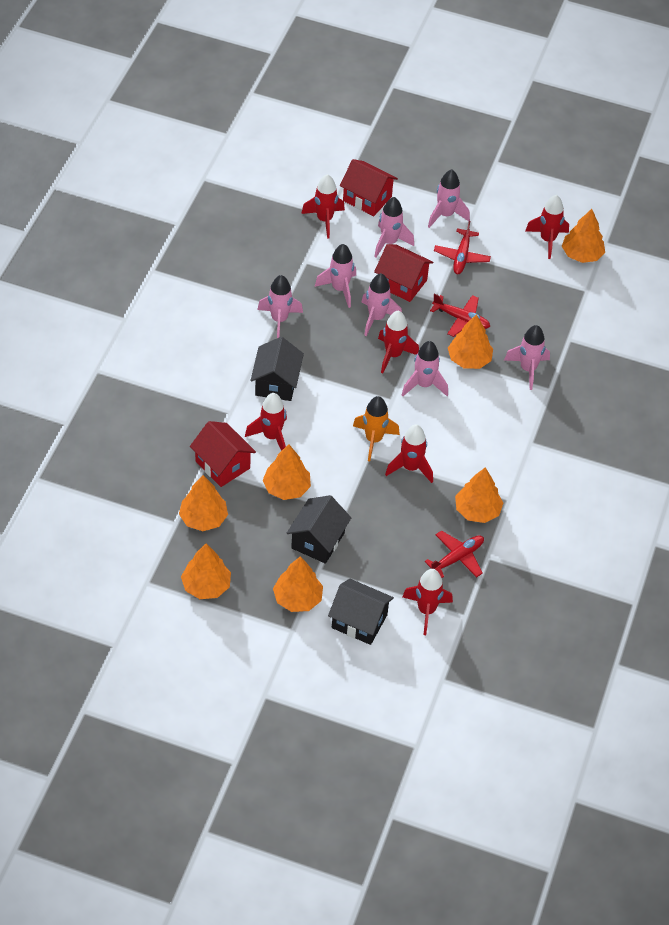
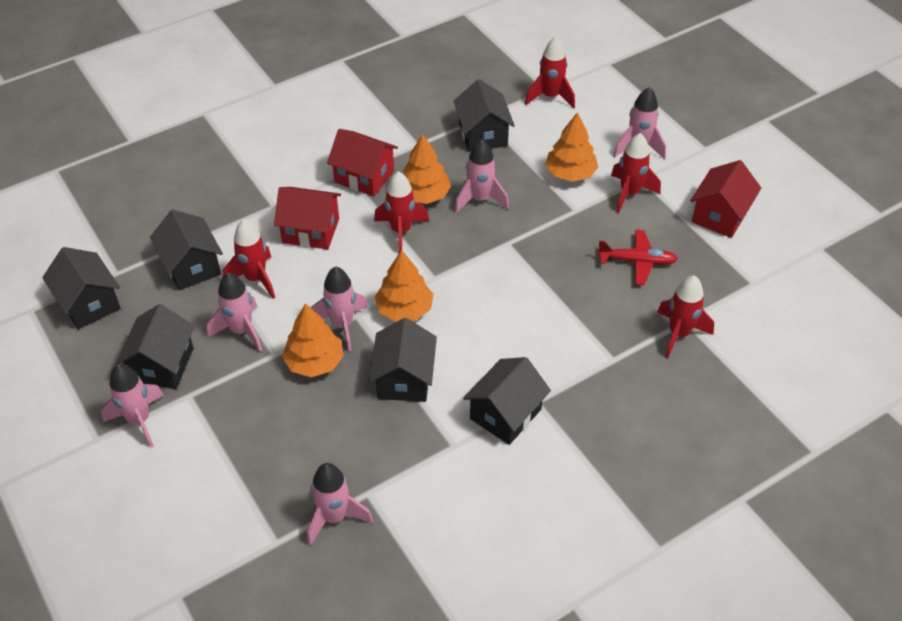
black house: 3 -> 6
orange rocket: 1 -> 0
orange tree: 7 -> 4
pink rocket: 7 -> 6
red plane: 3 -> 1
red rocket: 6 -> 5

